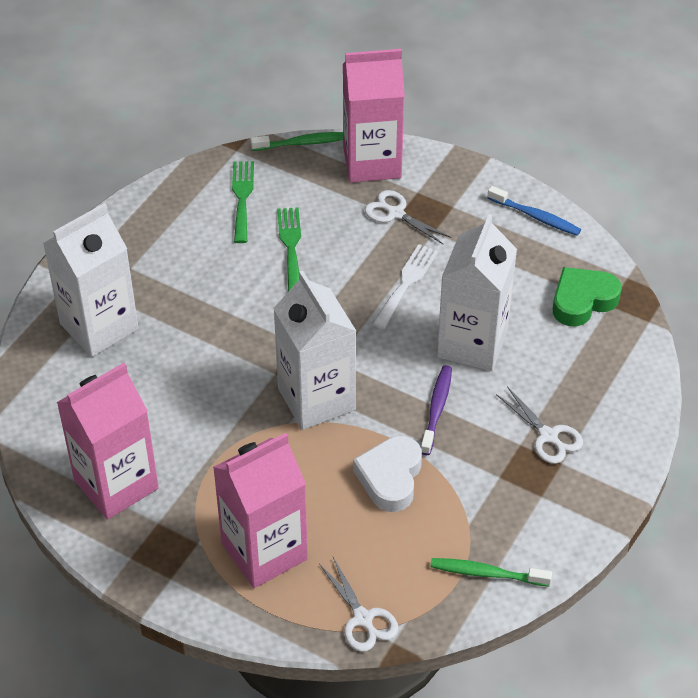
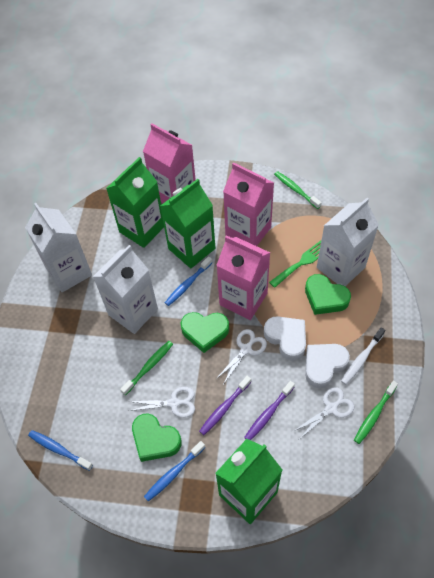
blue toothbrush: 1 -> 3
green carton: 0 -> 3
green fork: 2 -> 1
green heart: 1 -> 3
green toothbrush: 2 -> 3
purple toothbrush: 1 -> 2
white fork: 1 -> 0
white heart: 1 -> 2
white toothbrush: 0 -> 1

